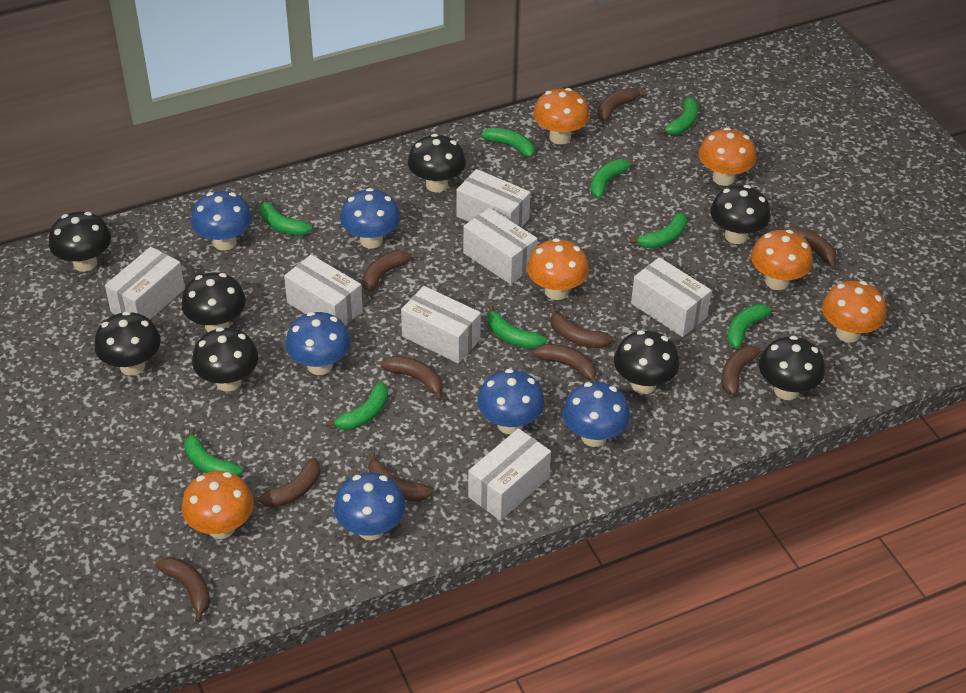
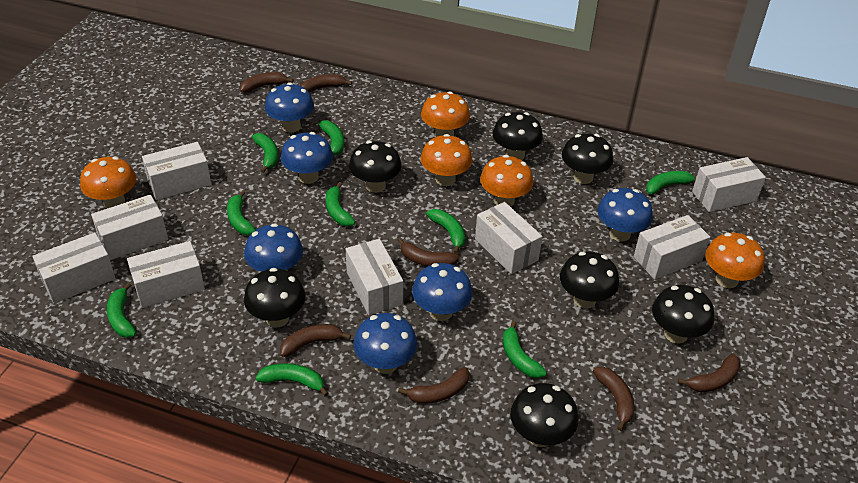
black mushroom: 8 -> 7
brown banana: 10 -> 7
orange mushroom: 6 -> 5
white box: 7 -> 8

